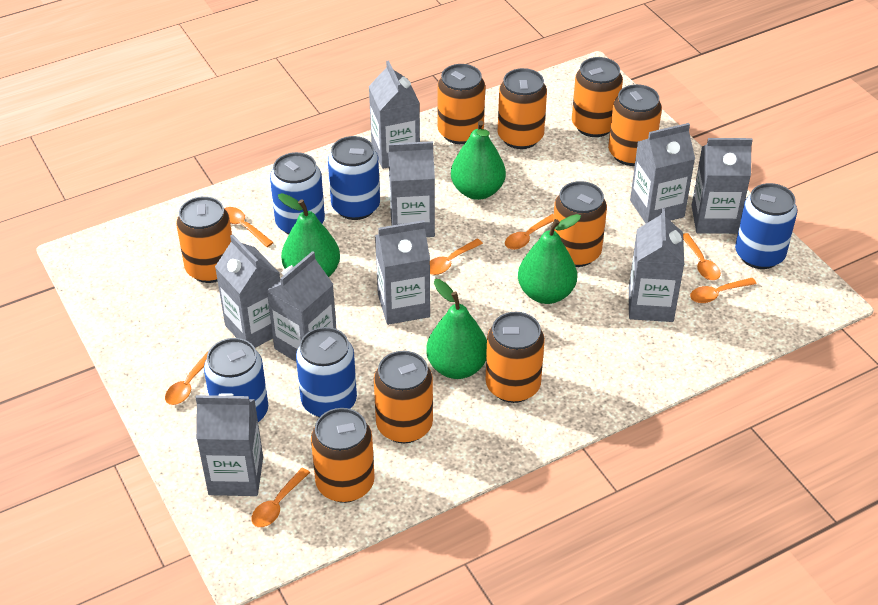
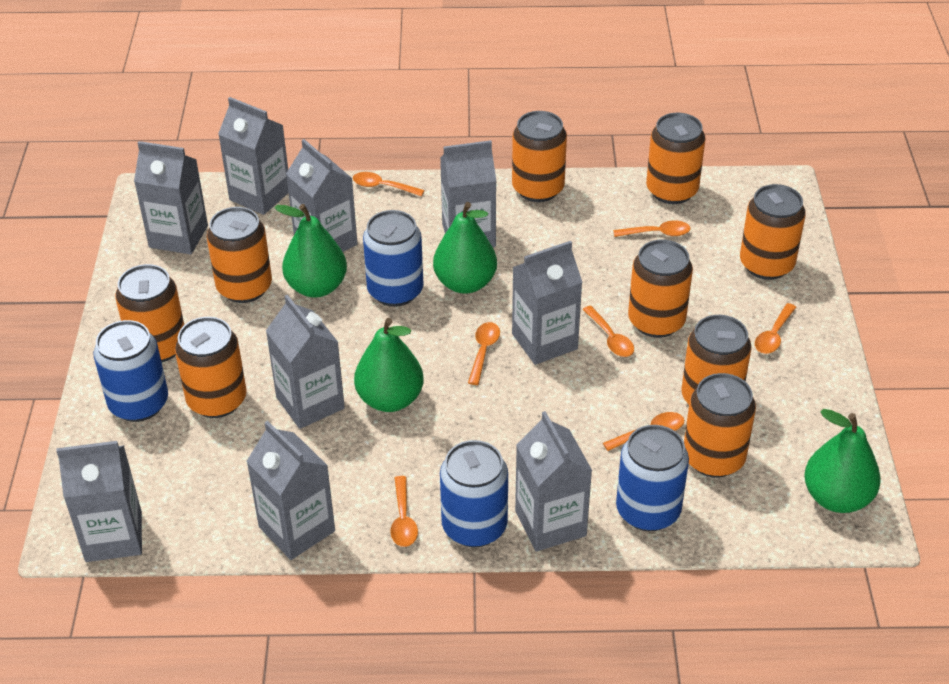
blue can: 5 -> 4

